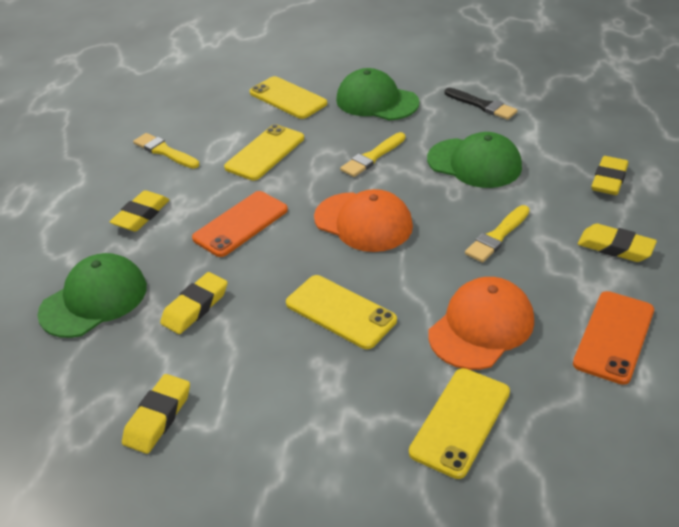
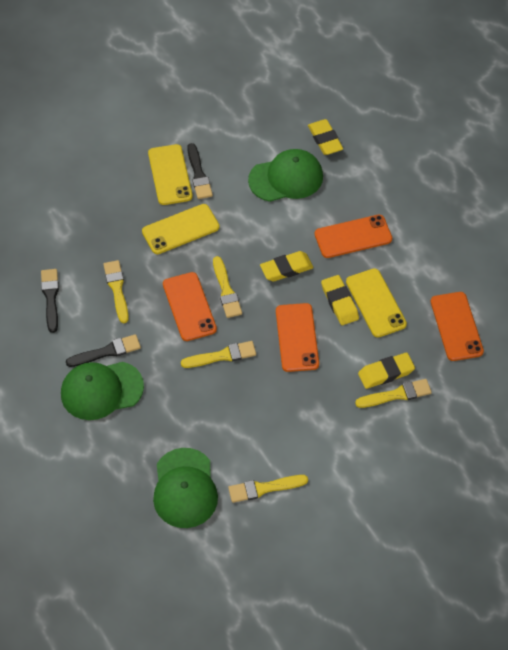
black brush: 1 -> 3
orange cap: 2 -> 0
orange phone: 2 -> 4
yellow brush: 3 -> 5
yellow eraser: 5 -> 4
yellow phone: 4 -> 3

